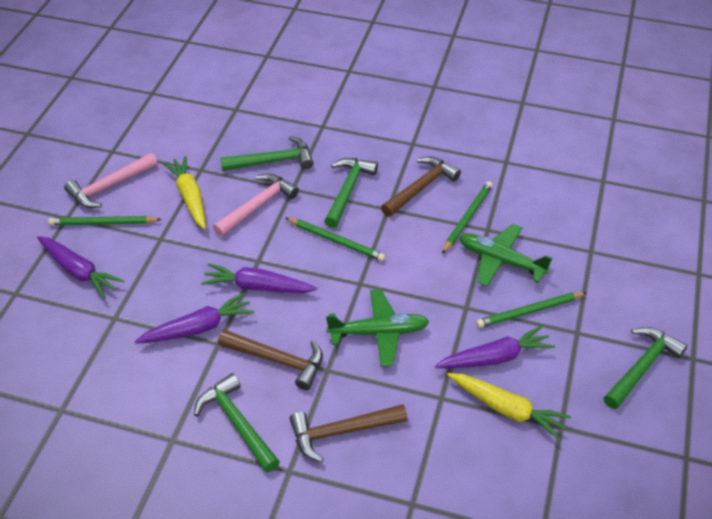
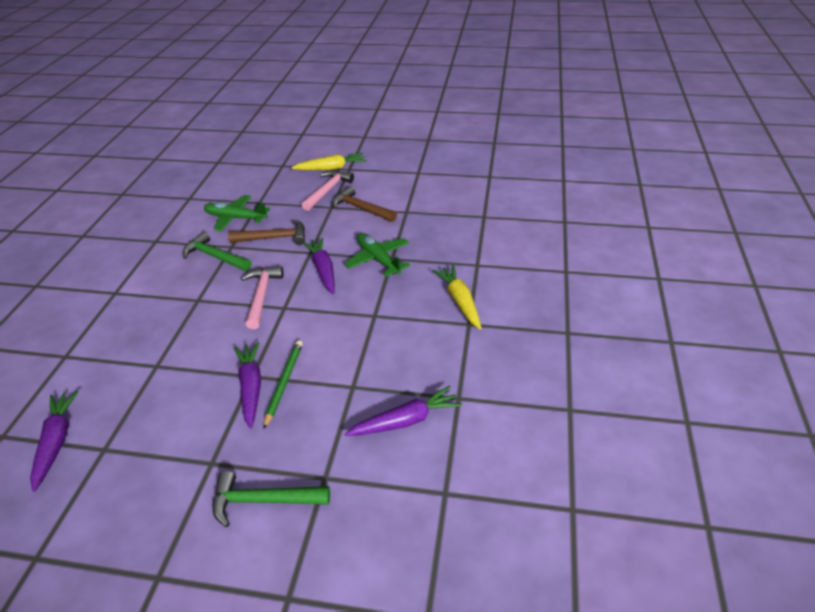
brown hammer: 3 -> 2
green hammer: 4 -> 2
green pencil: 4 -> 1

